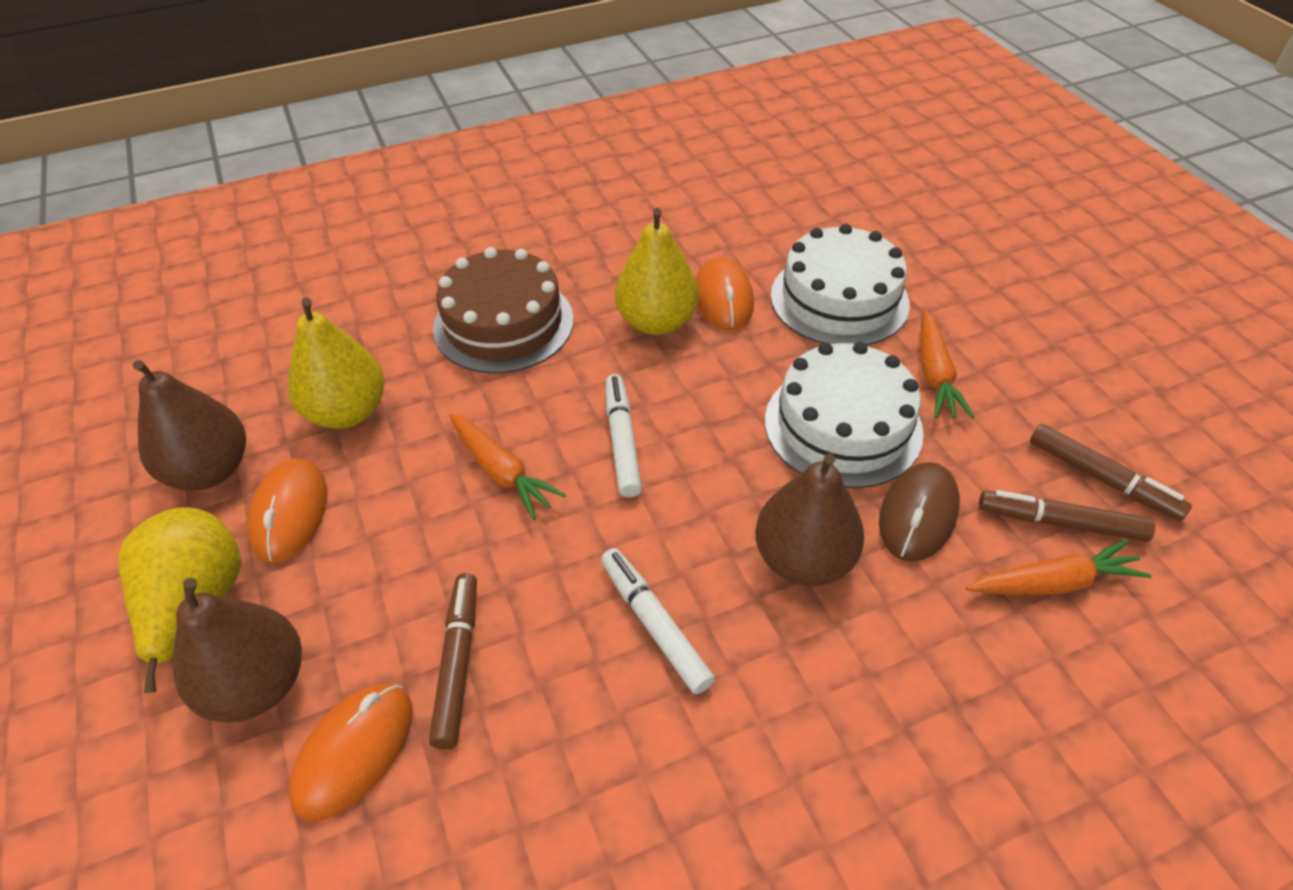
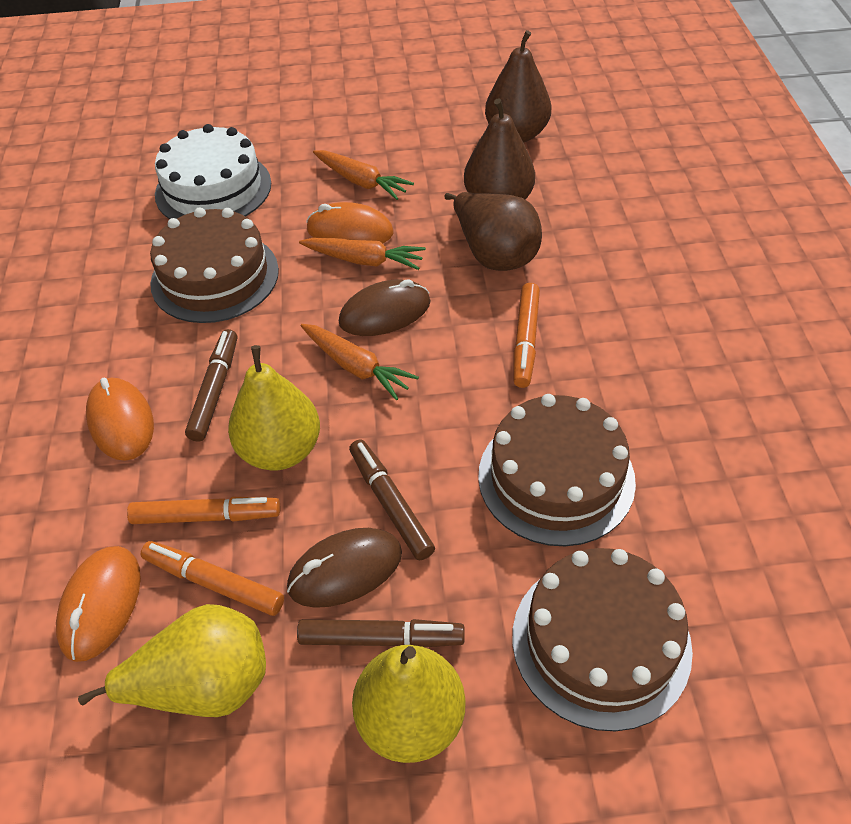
brown cake: 1 -> 3
brown mouse: 1 -> 2
orange marker: 0 -> 3
white cake: 2 -> 1
white marker: 2 -> 0

